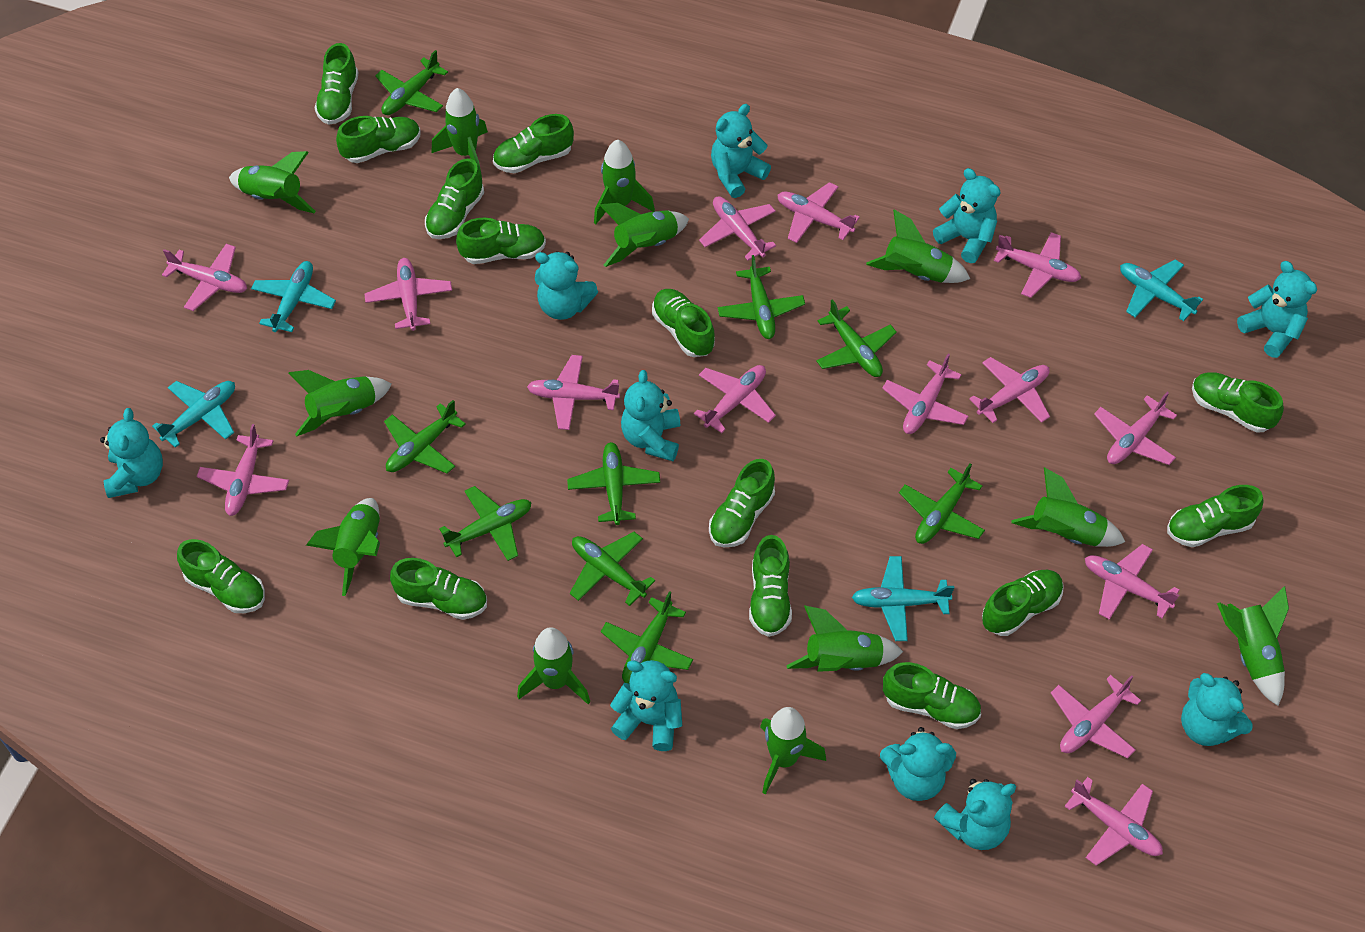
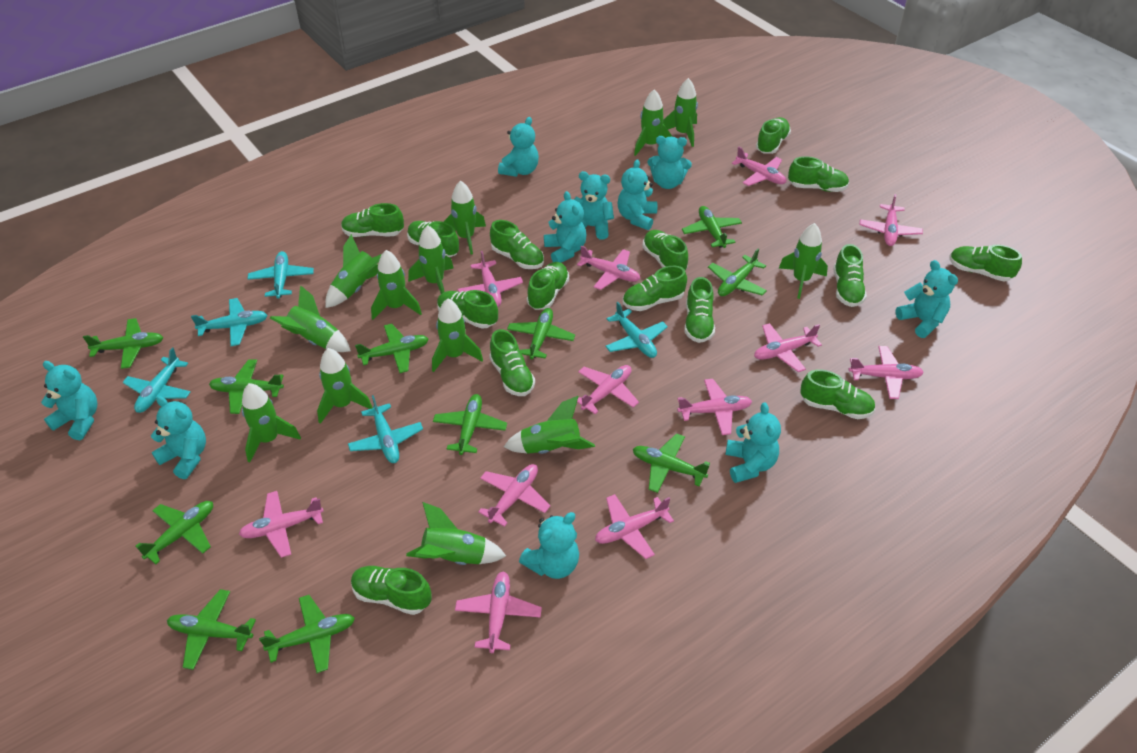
green plane: 9 -> 11
green rocket: 12 -> 13
green shoe: 14 -> 15
pink plane: 14 -> 12
turquoise plane: 4 -> 5

